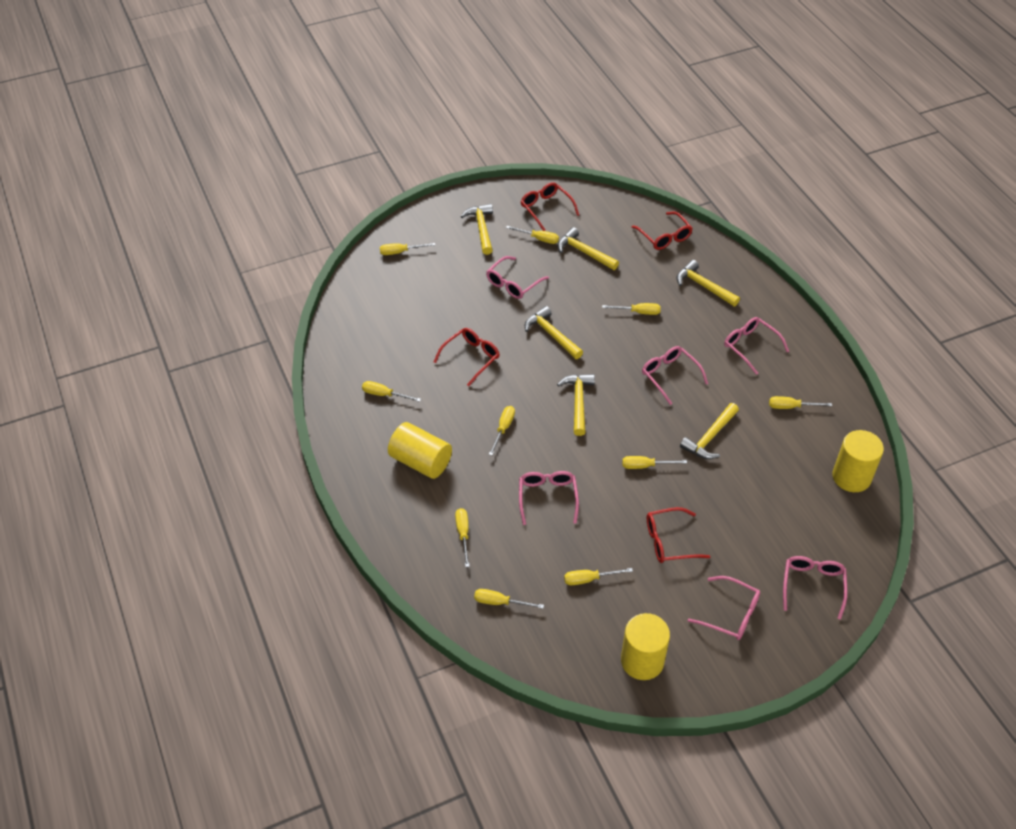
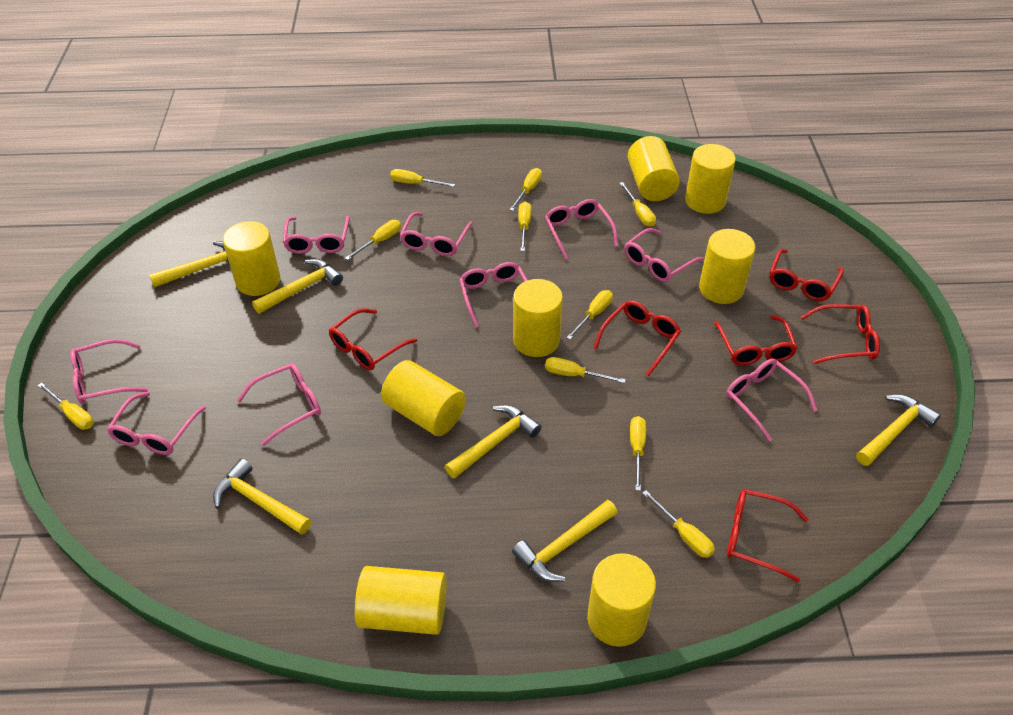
pink glasses: 6 -> 9
red glasses: 4 -> 6
yellow cylinder: 3 -> 8

